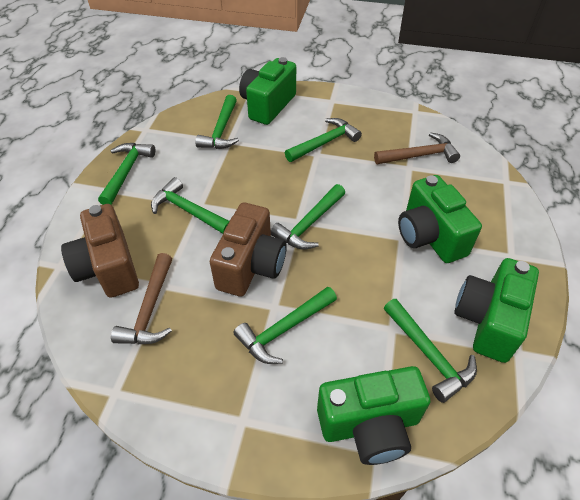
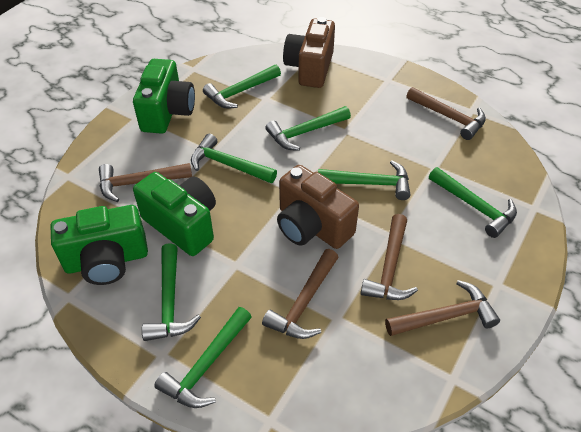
brown hammer: 2 -> 5
green camera: 4 -> 3

